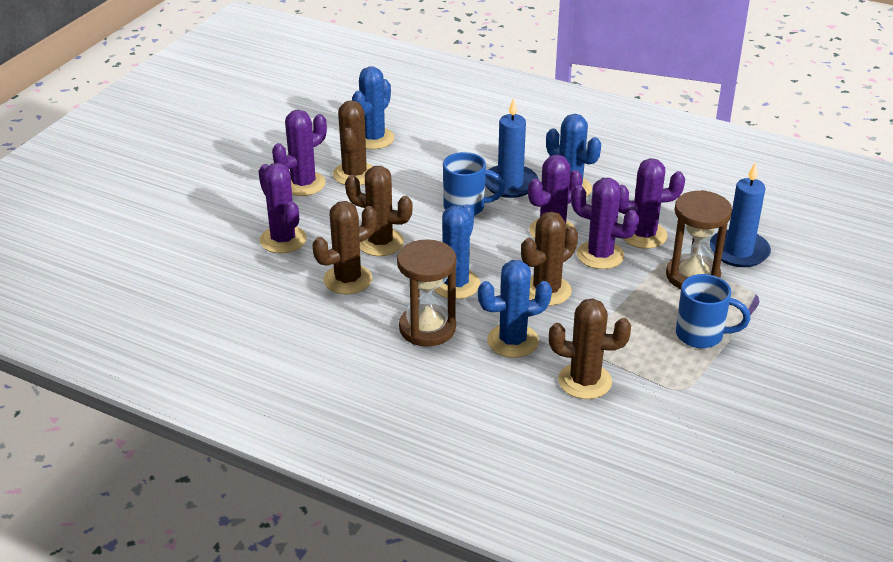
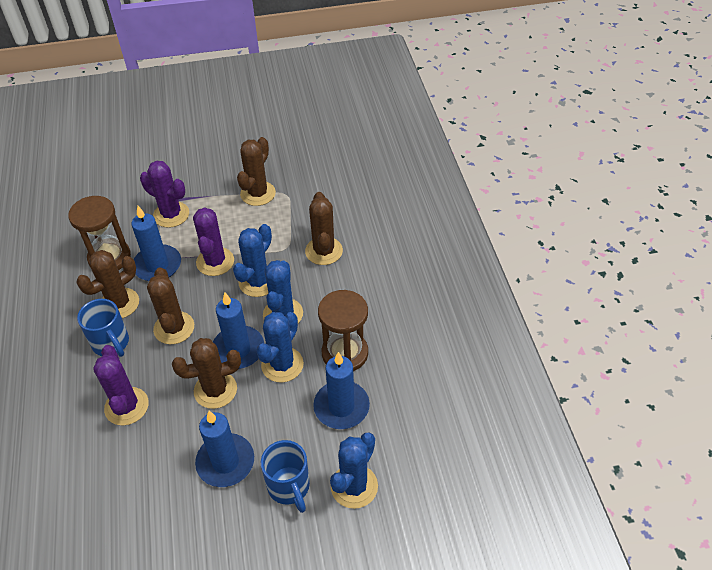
blue candle: 2 -> 4
purple cactus: 5 -> 3

